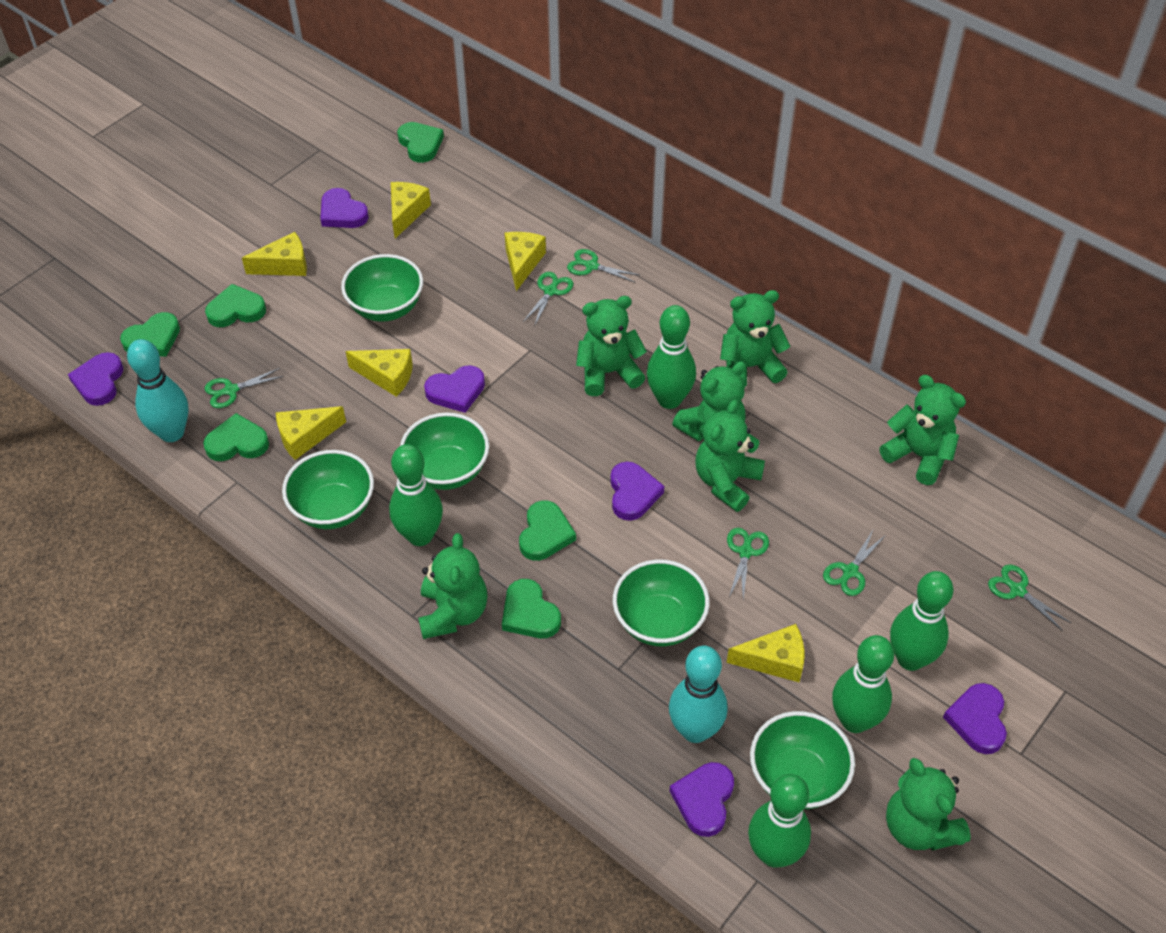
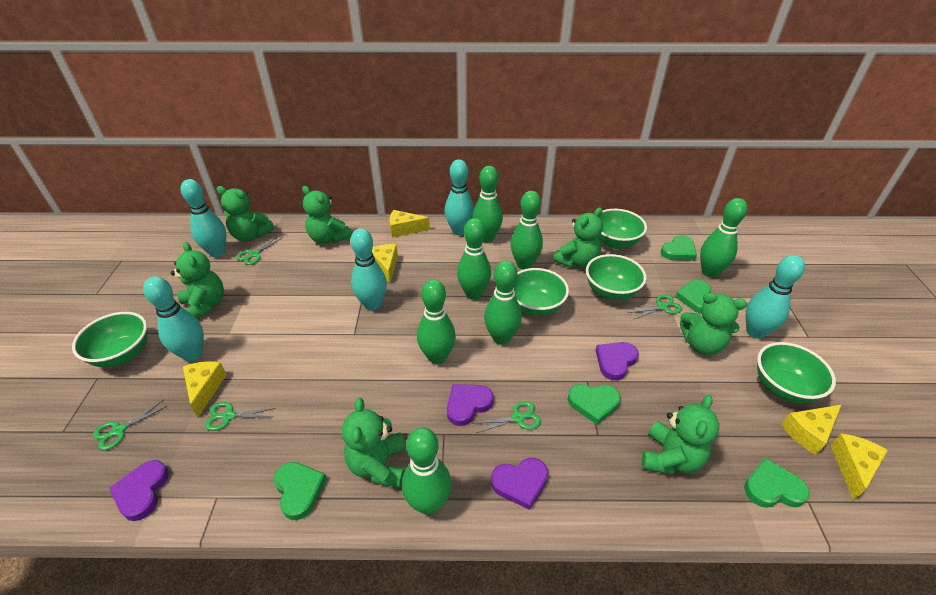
green bowling pin: 5 -> 7
green heart: 6 -> 5
green scissors: 6 -> 5
purple heart: 6 -> 4
turquoise bowling pin: 2 -> 5
yellow cheese: 6 -> 5

